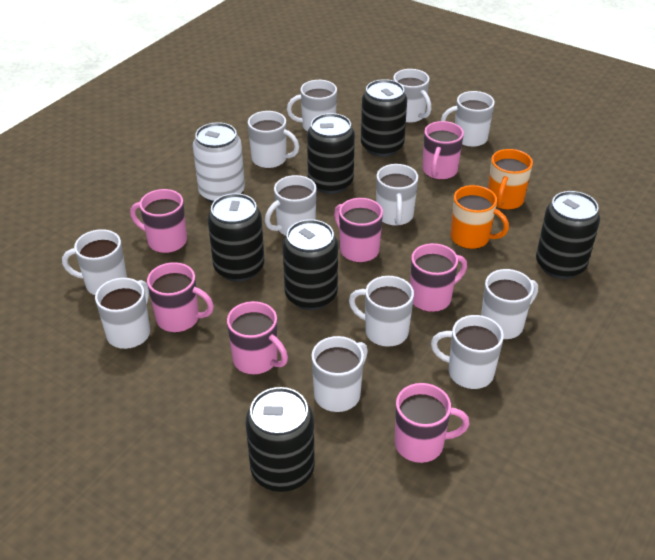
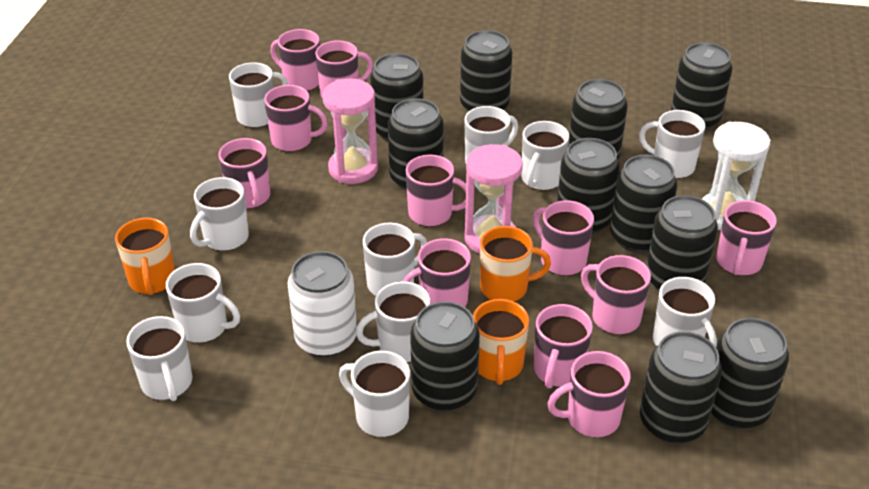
black can: 6 -> 11
orange mug: 2 -> 3
pink hourglass: 0 -> 2
pink mug: 7 -> 11
white hourglass: 0 -> 1
white mug: 12 -> 11

